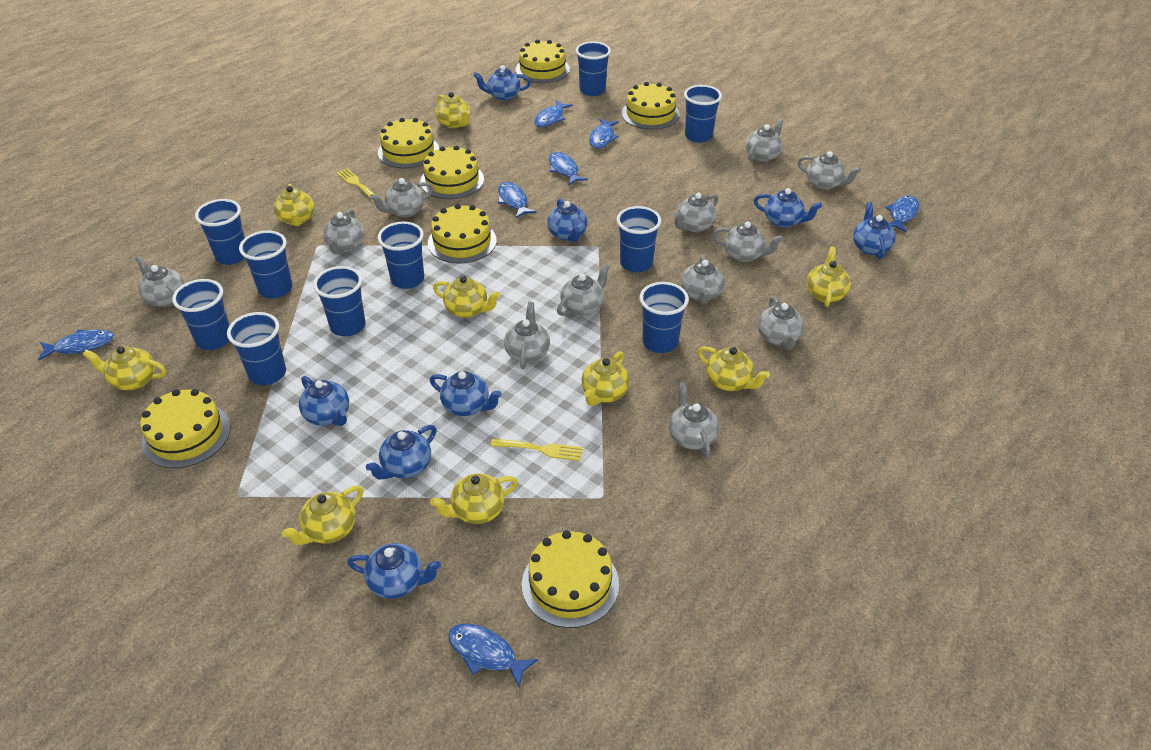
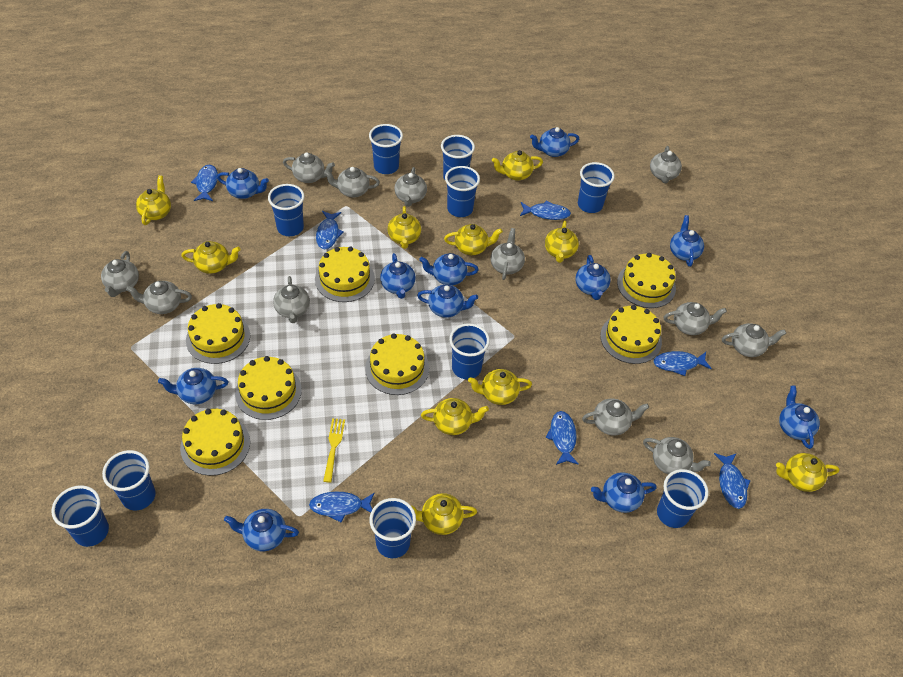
blue teapot: 8 -> 11
yellow fork: 2 -> 1
yellow teapot: 9 -> 10

